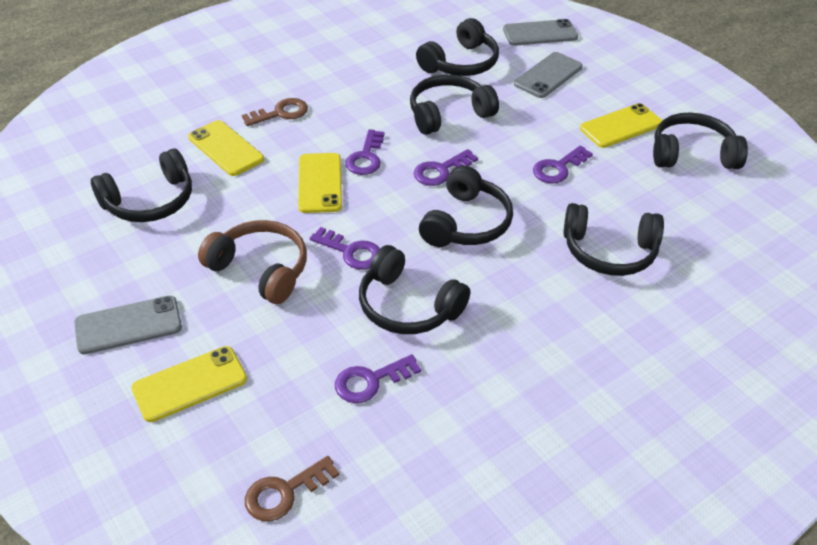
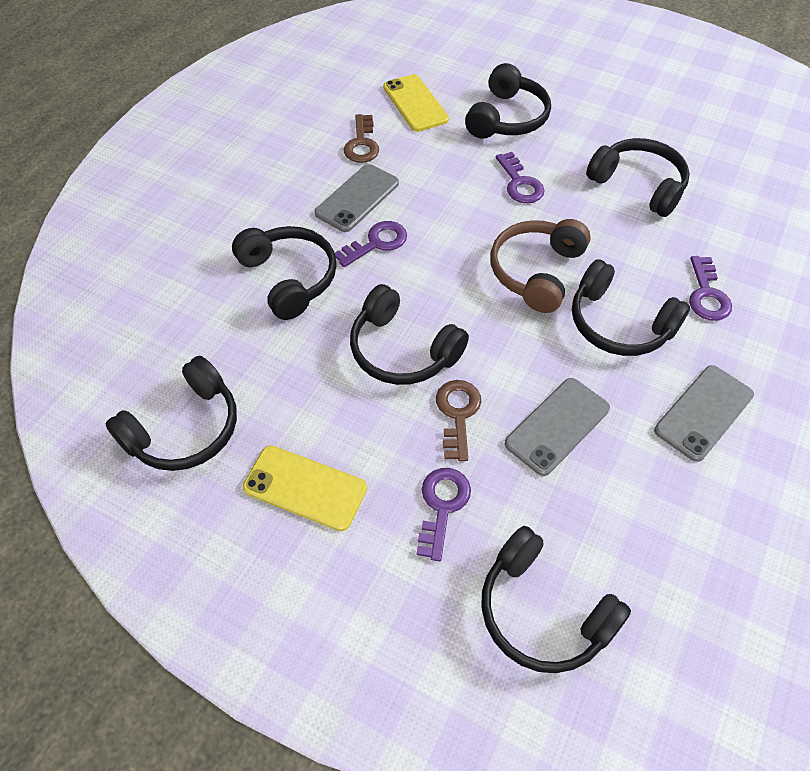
purple key: 5 -> 4
yellow phone: 4 -> 2

